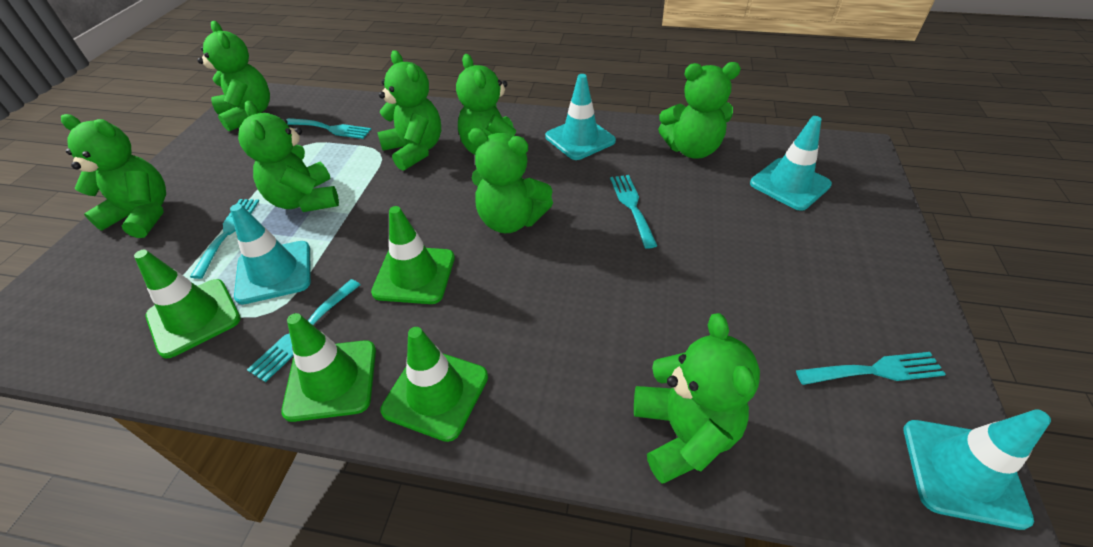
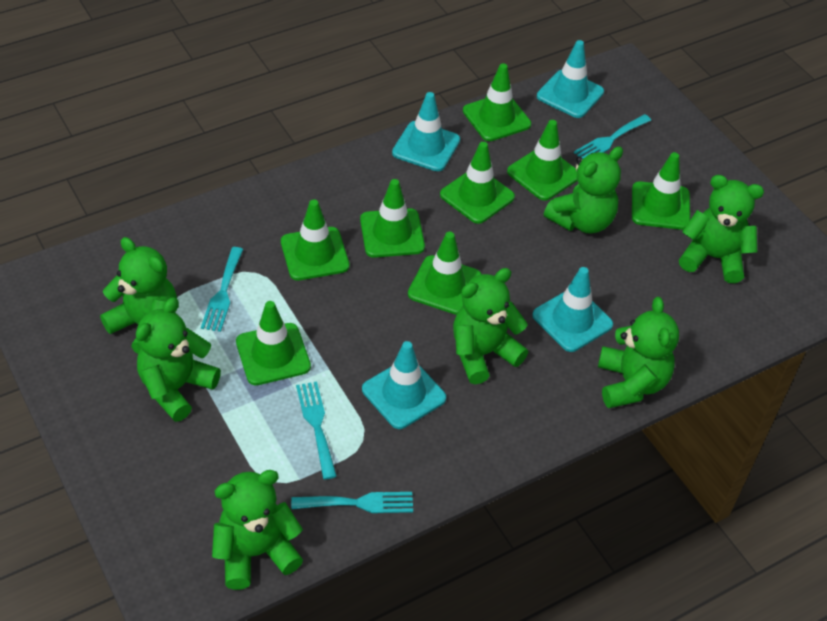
green teddy bear: 8 -> 7
green traffic cone: 4 -> 8
turquoise fork: 5 -> 4

